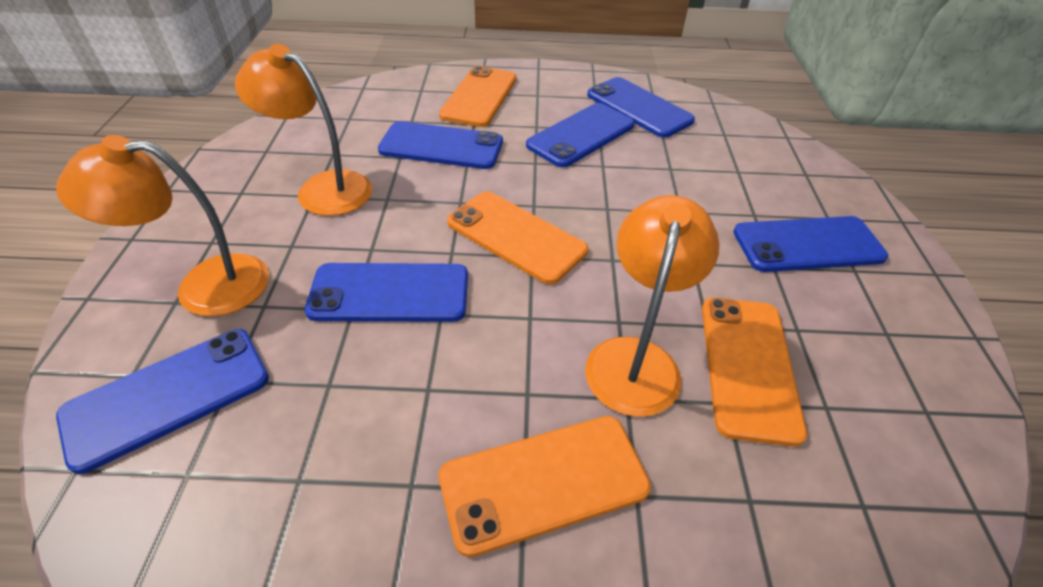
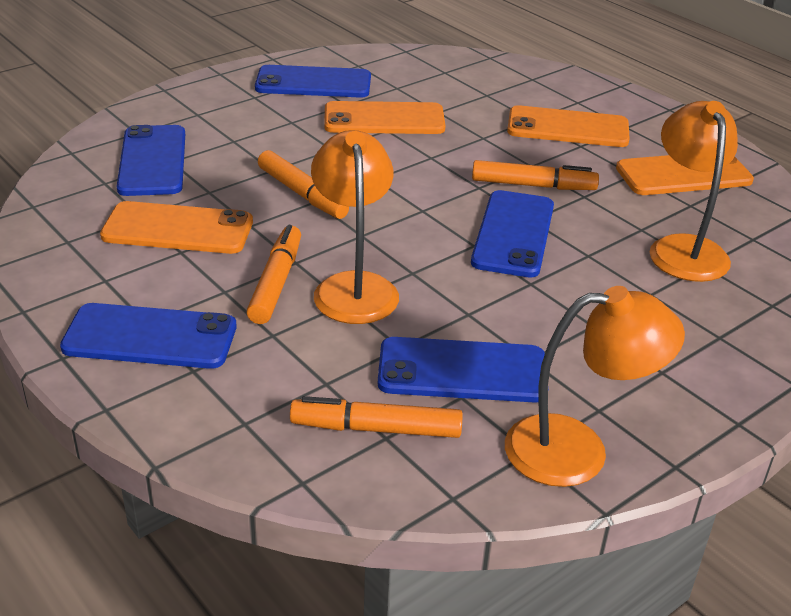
blue phone: 6 -> 5
orange marker: 0 -> 4

